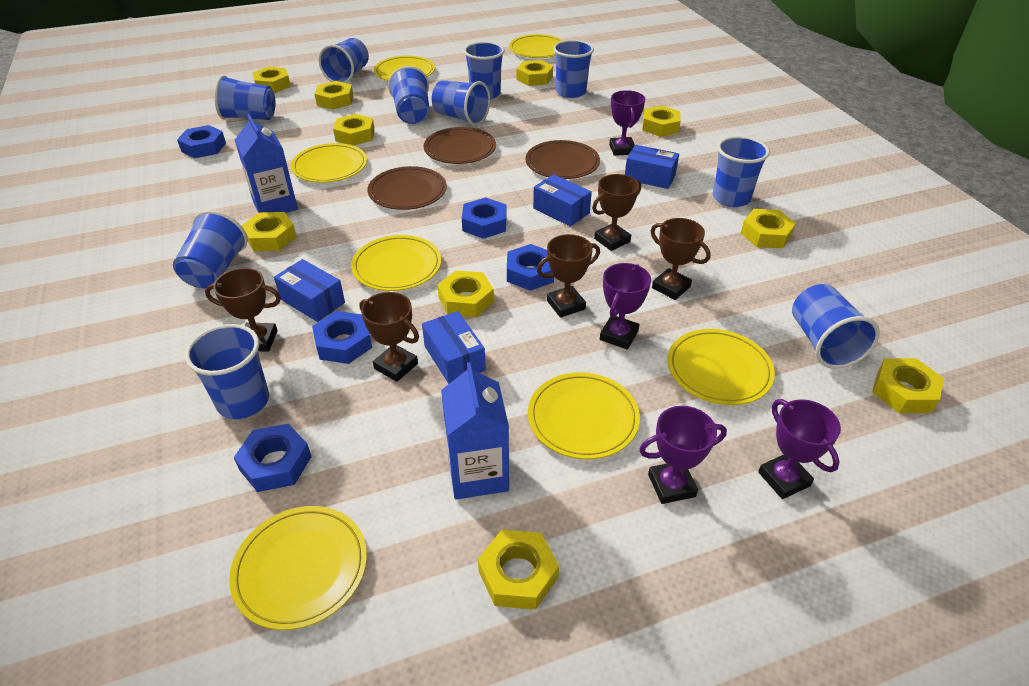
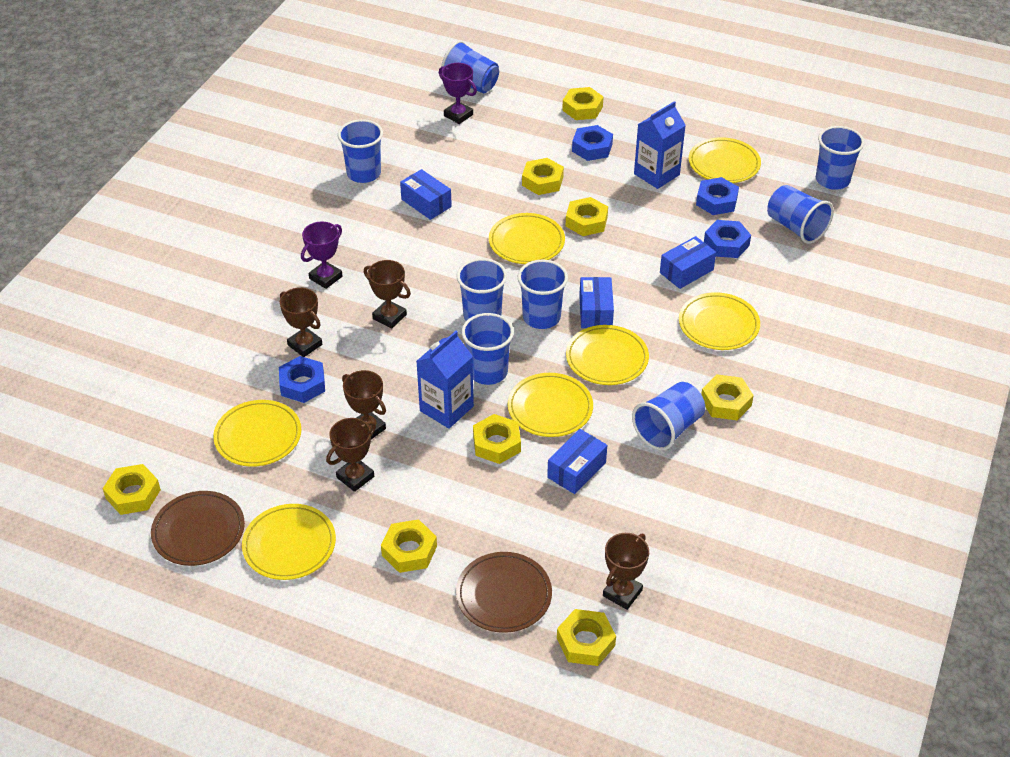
blue cup: 10 -> 8
blue nut: 5 -> 4
brown plate: 3 -> 2
purple trophy: 4 -> 2
yellow nut: 10 -> 8

